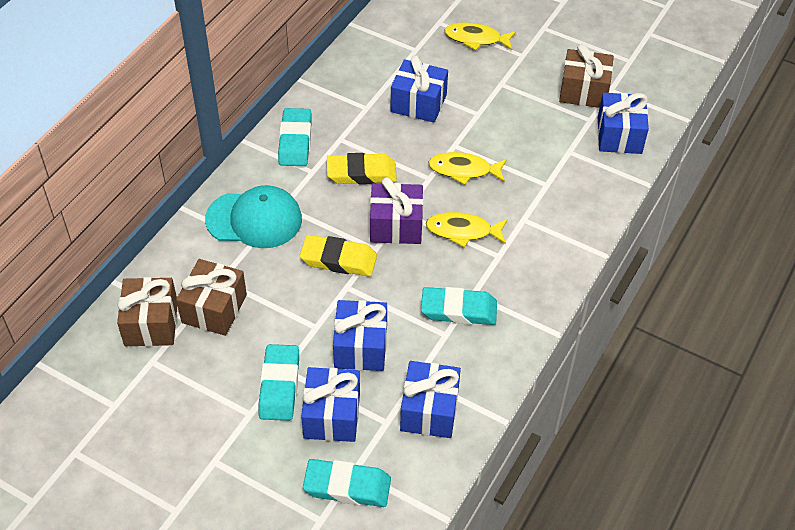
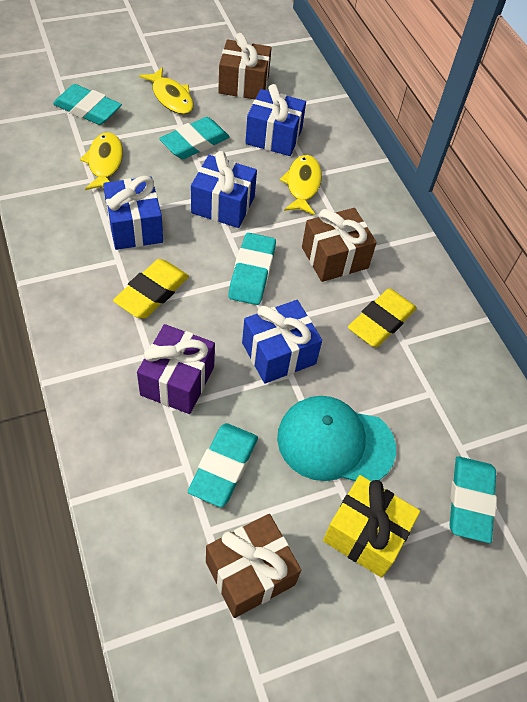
blue gift: 5 -> 4
turquoise eraser: 4 -> 5
yellow gift: 0 -> 1

